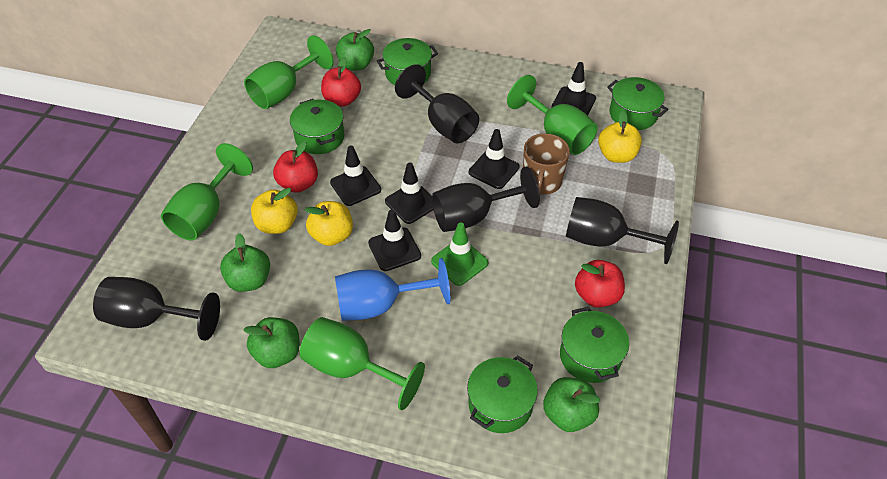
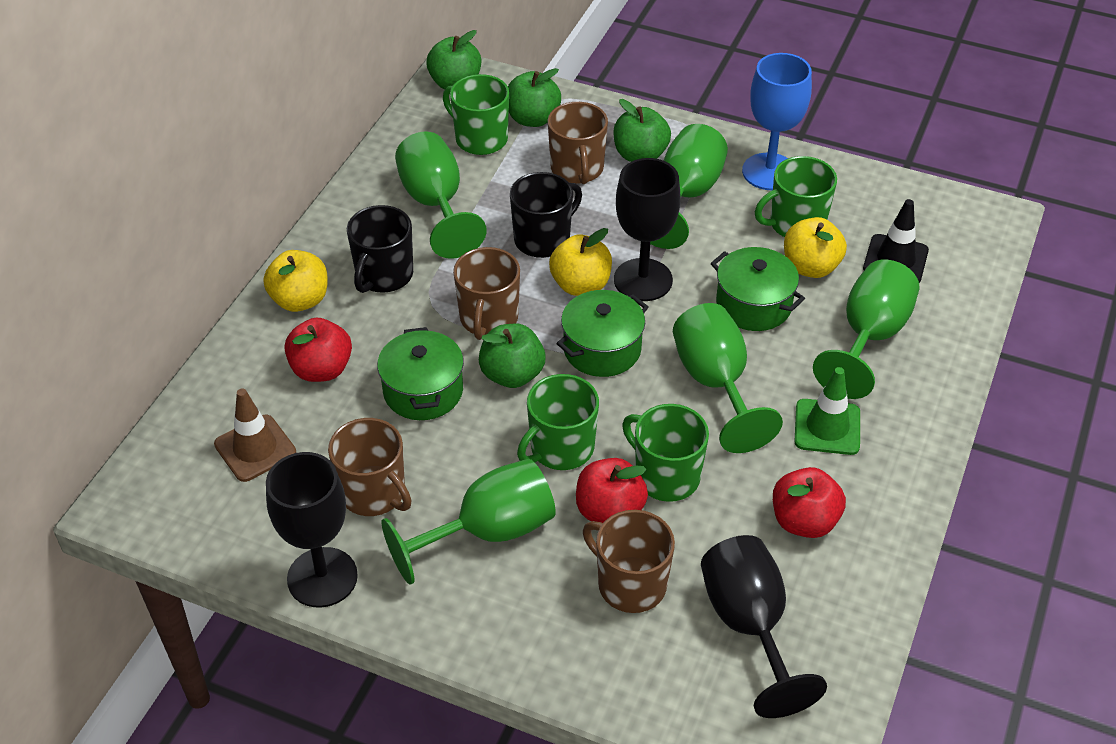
black goblet: 4 -> 3
black mug: 0 -> 2
black traffic cone: 5 -> 1
brown mug: 1 -> 4
brown traffic cone: 0 -> 1
green goblet: 4 -> 5
green mug: 0 -> 4
green pot: 5 -> 3

